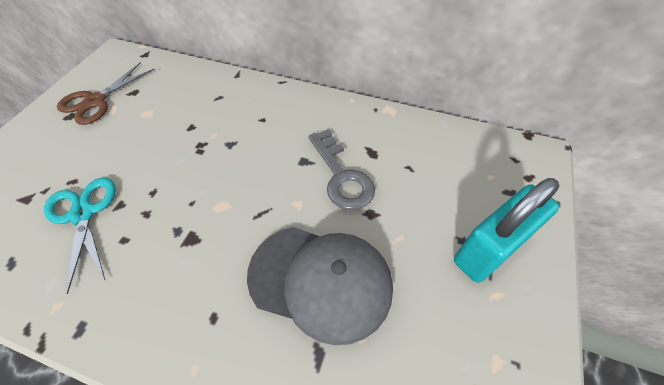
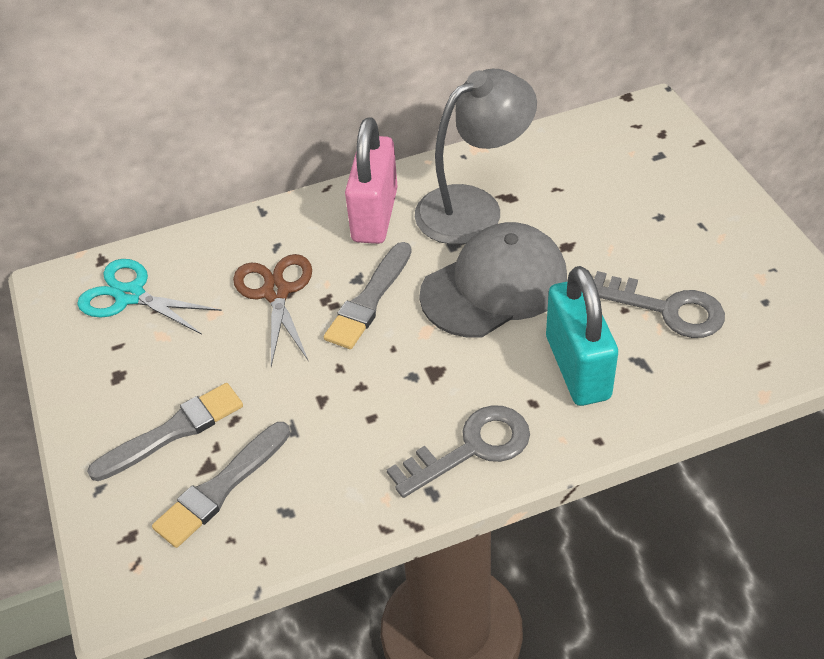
grey brush: 0 -> 3
grey key: 1 -> 2
grey lamp: 0 -> 1
pink padlock: 0 -> 1

